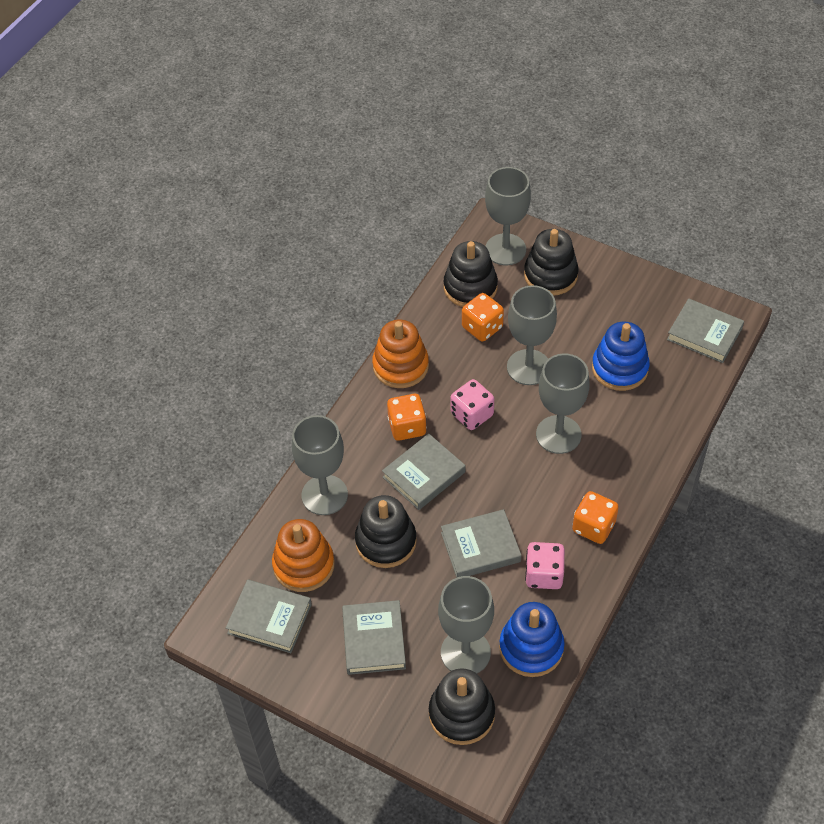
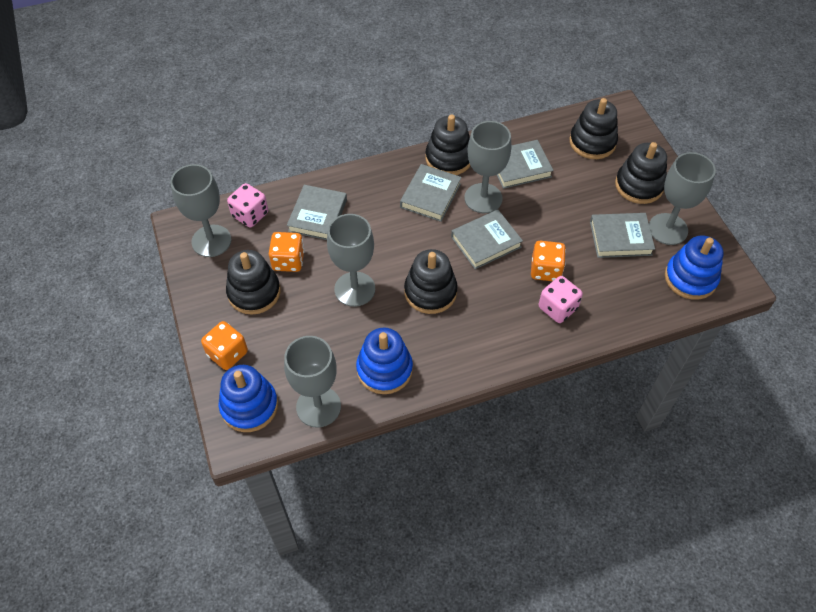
black stacking toy: 4 -> 5
blue stacking toy: 2 -> 3
orange stacking toy: 2 -> 0

